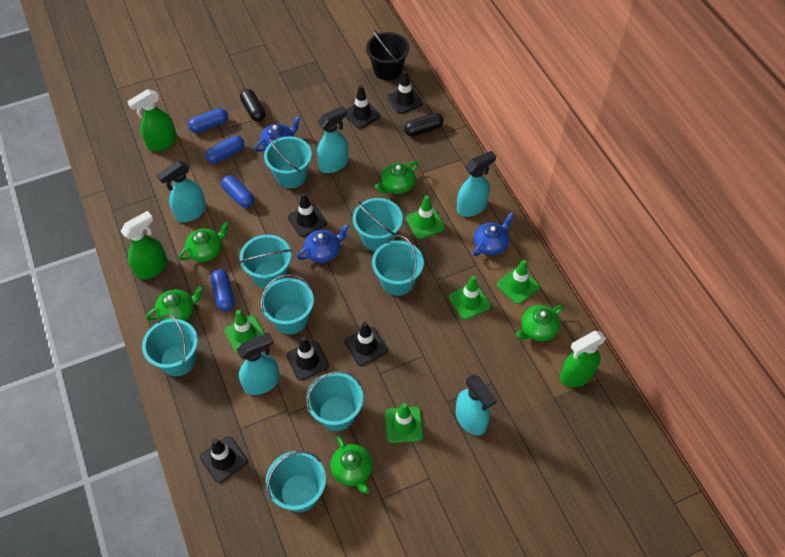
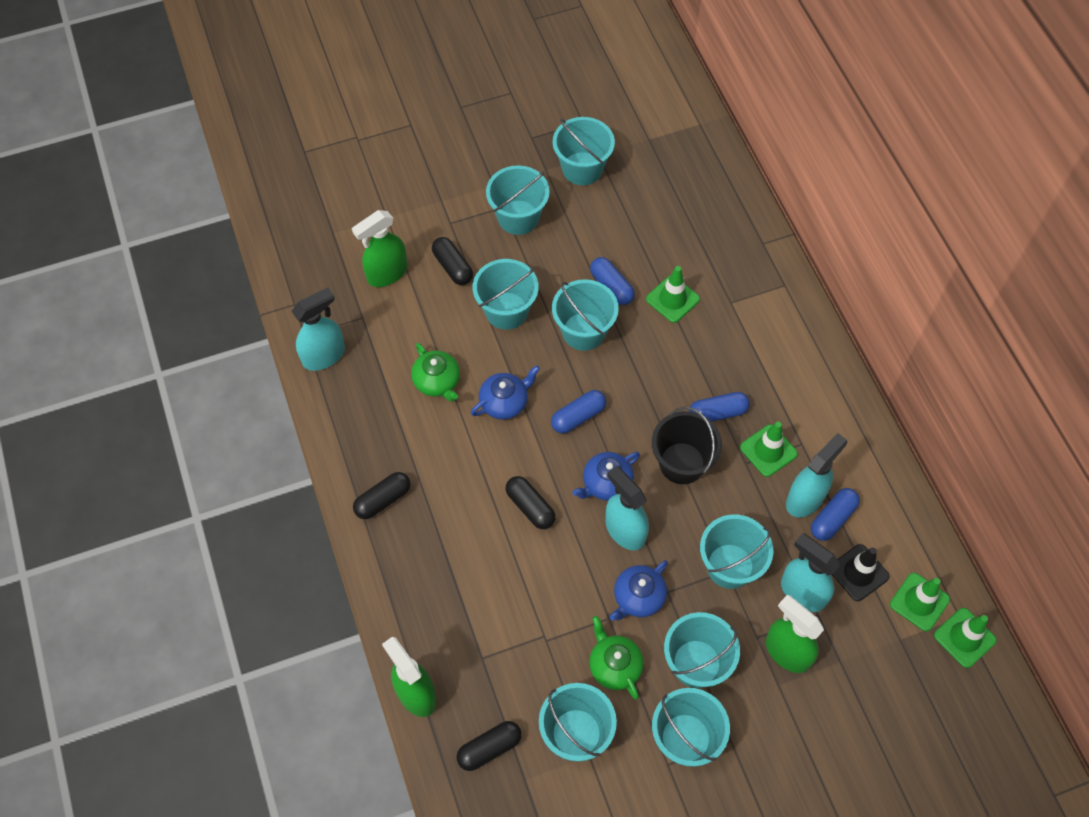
black capsule: 2 -> 4
black traffic cone: 6 -> 1
green teapot: 5 -> 2
green traffic cone: 5 -> 4
turquoise spray bottle: 5 -> 4

